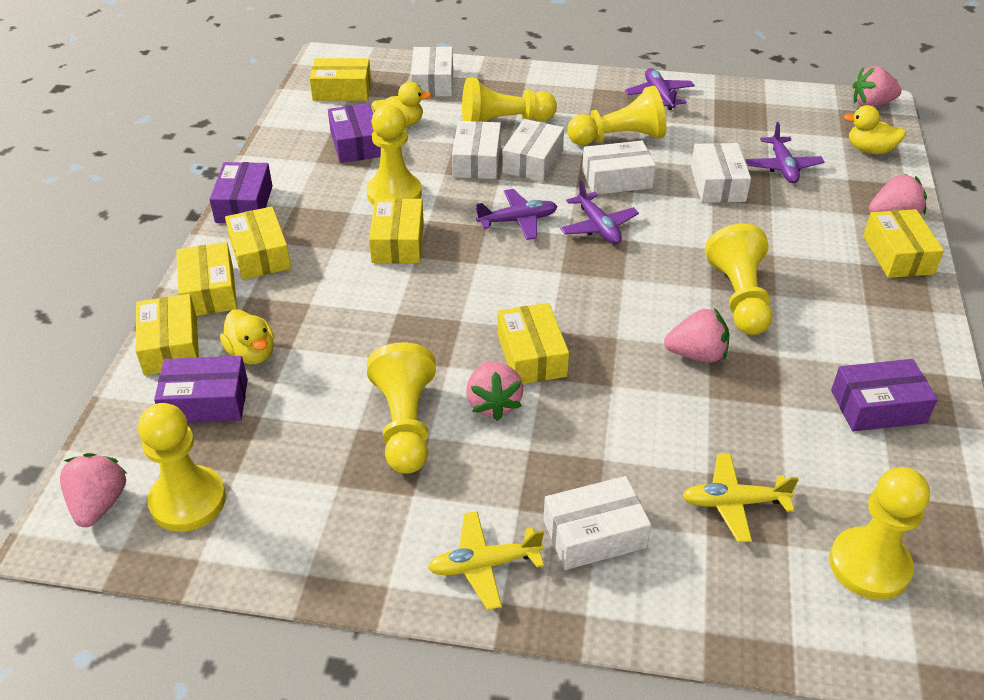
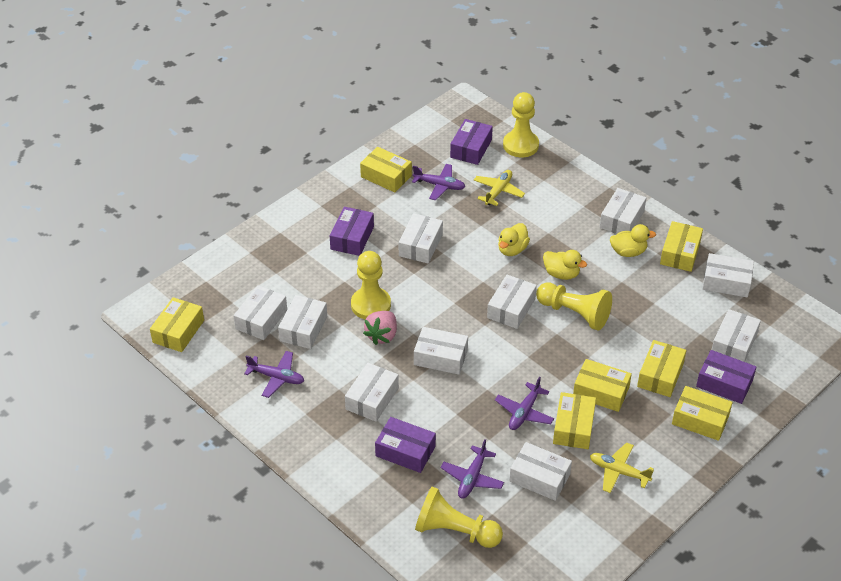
pink strawberry: 5 -> 1
white box: 6 -> 10
yellow pawn: 7 -> 4

